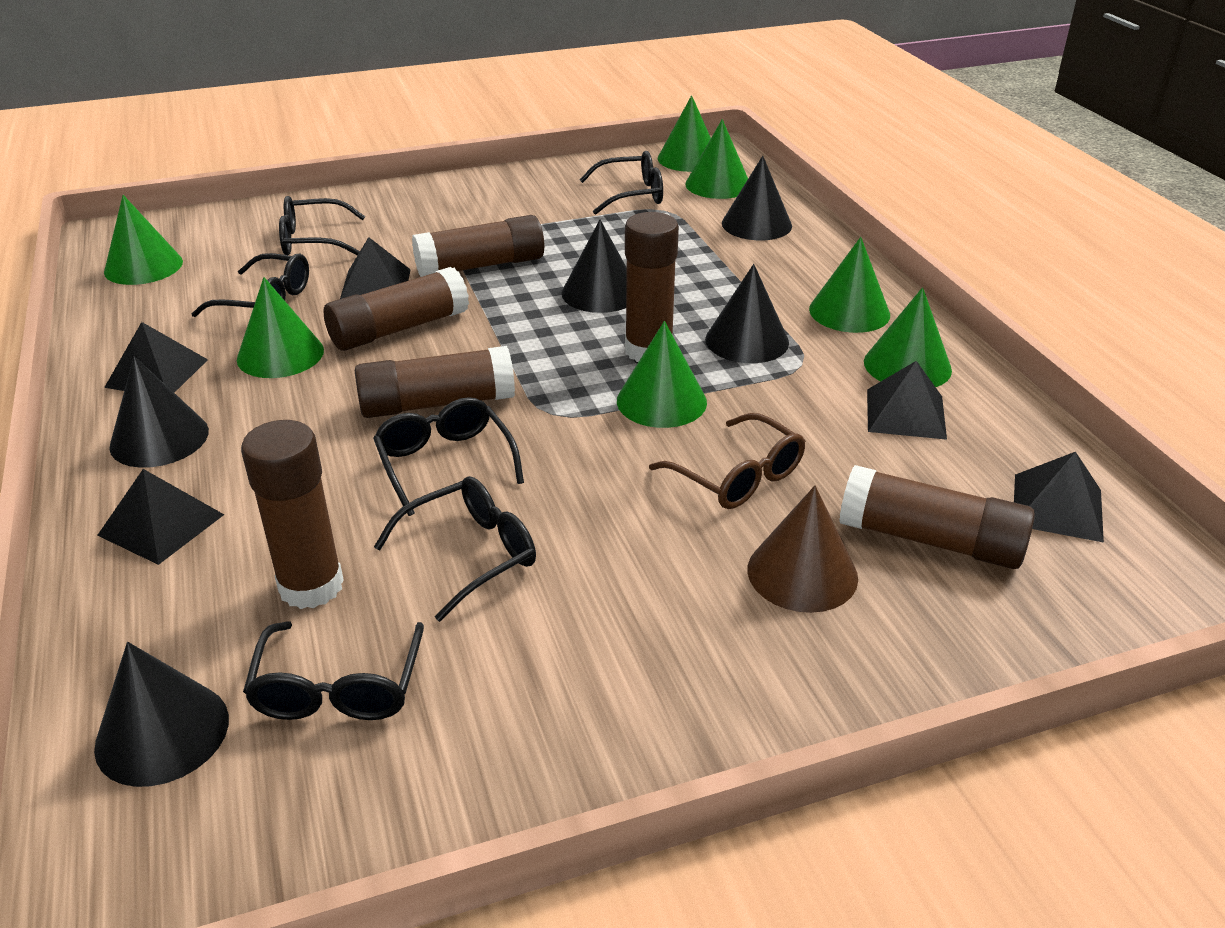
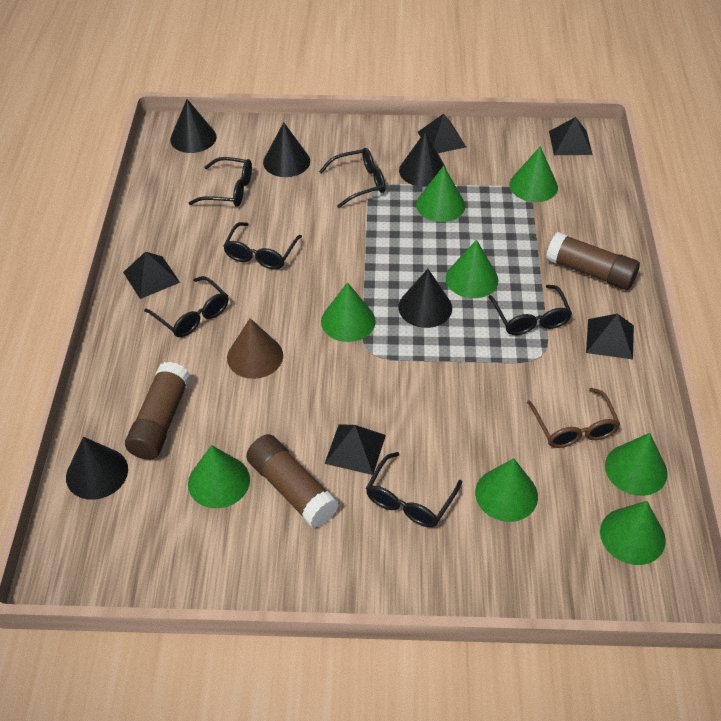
brown glue stick: 6 -> 3
green cone: 7 -> 8

